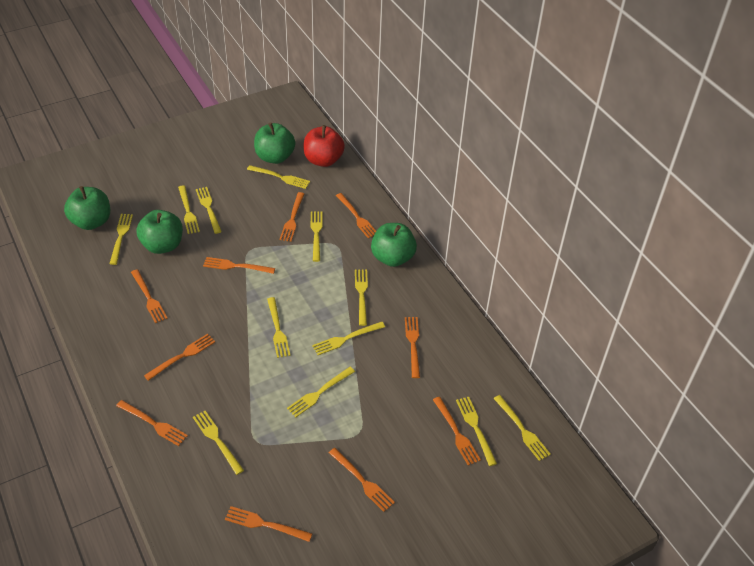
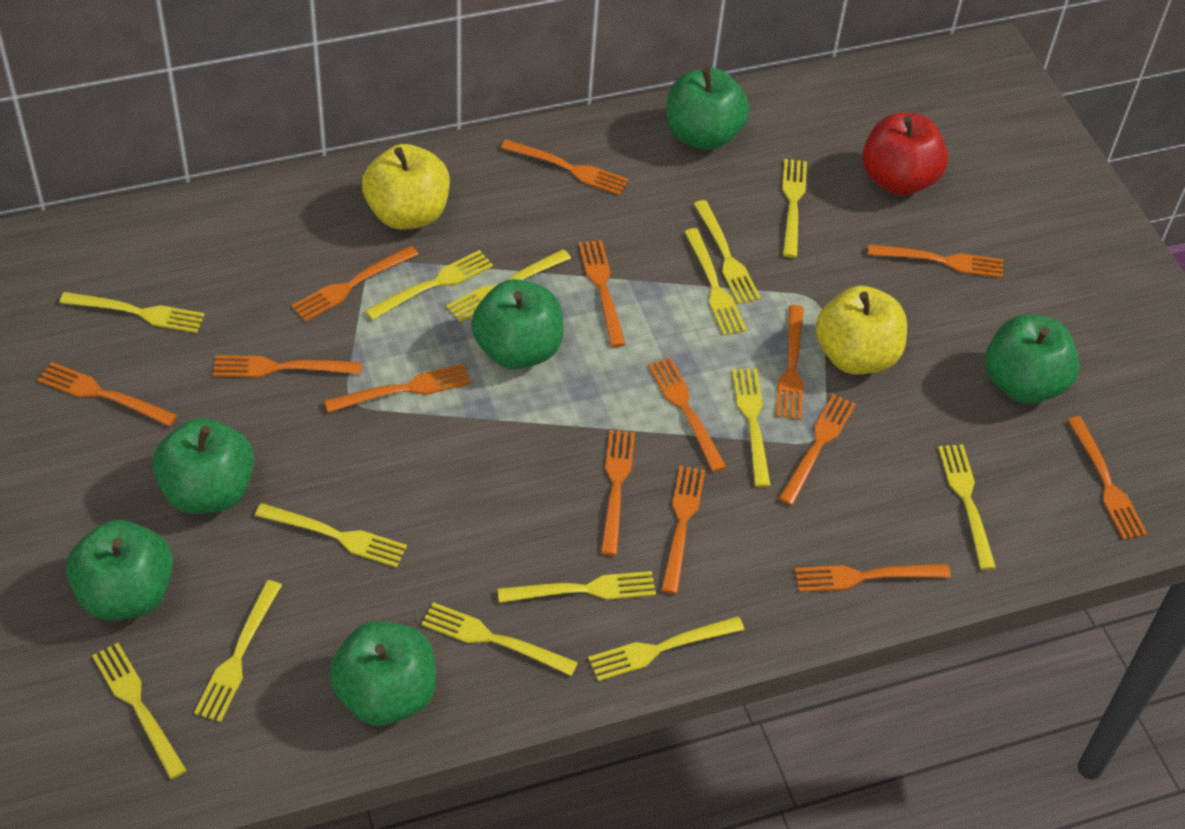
green apple: 4 -> 6
orange fork: 10 -> 14
yellow apple: 0 -> 2
yellow fork: 12 -> 14

